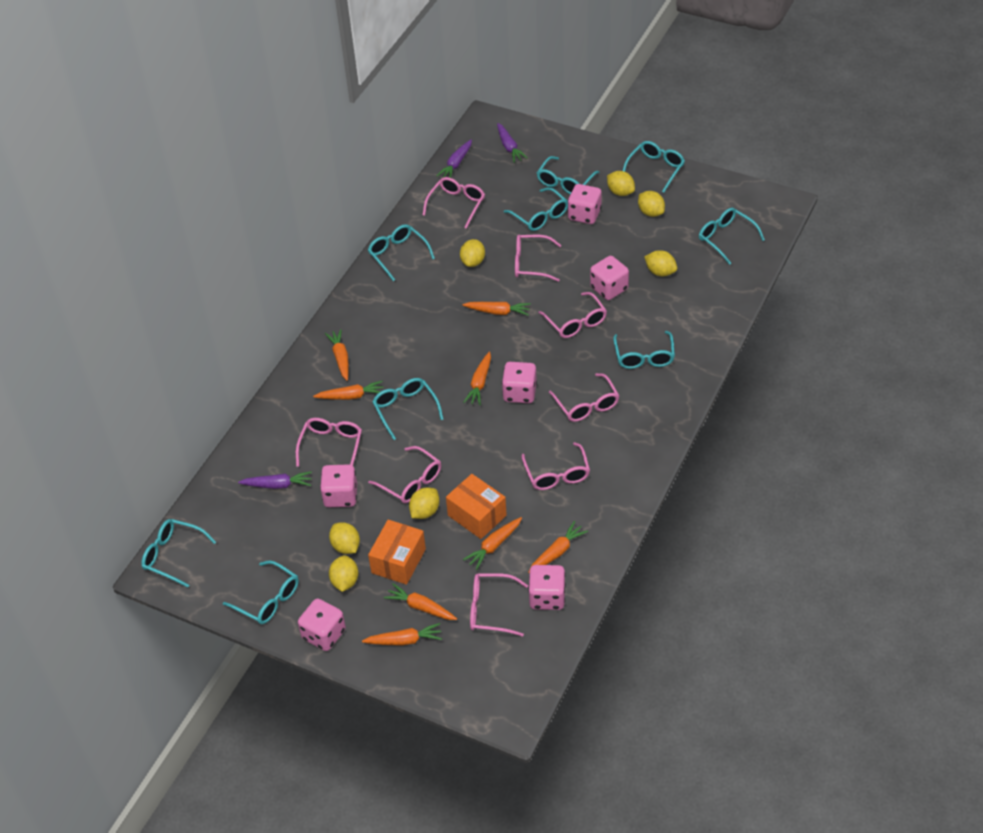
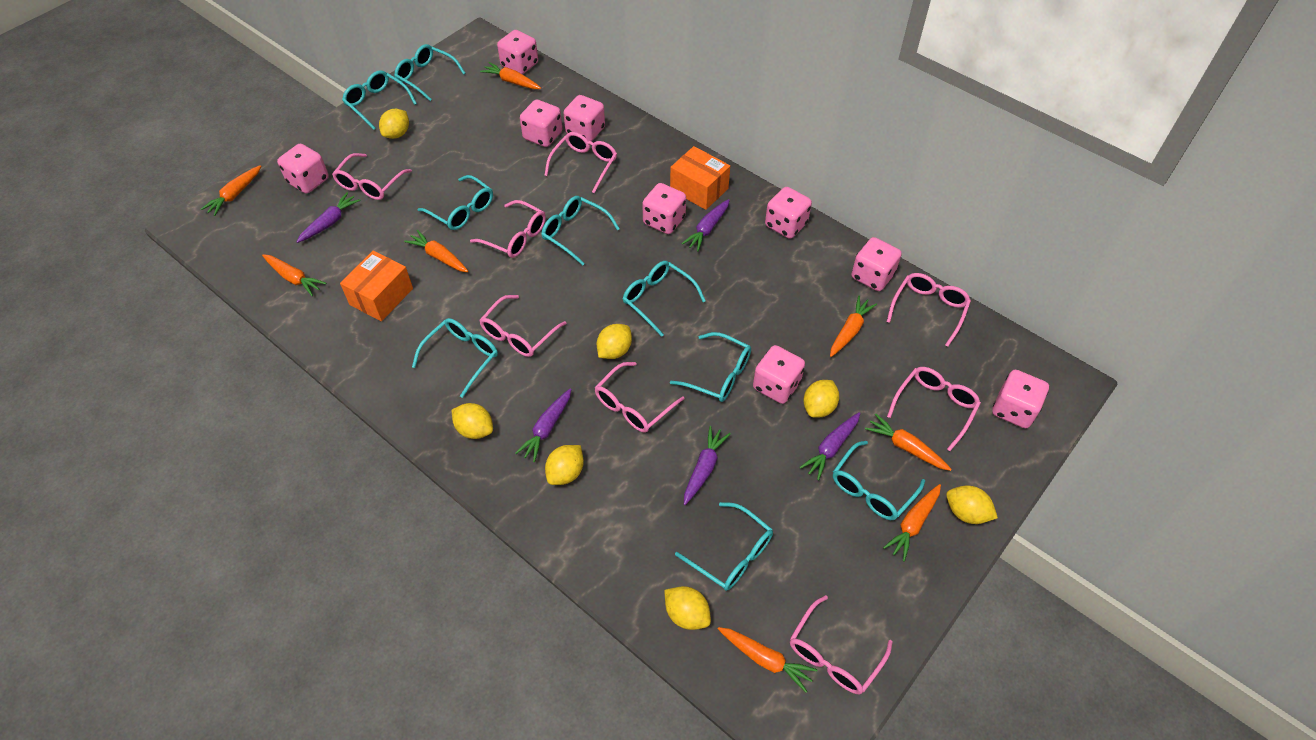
pink dice: 6 -> 9
purple carrot: 3 -> 5

